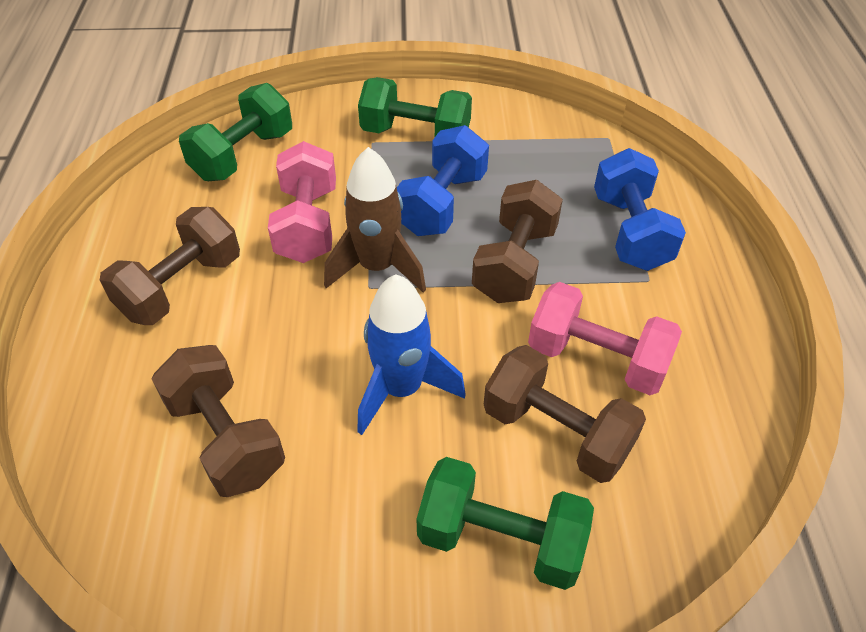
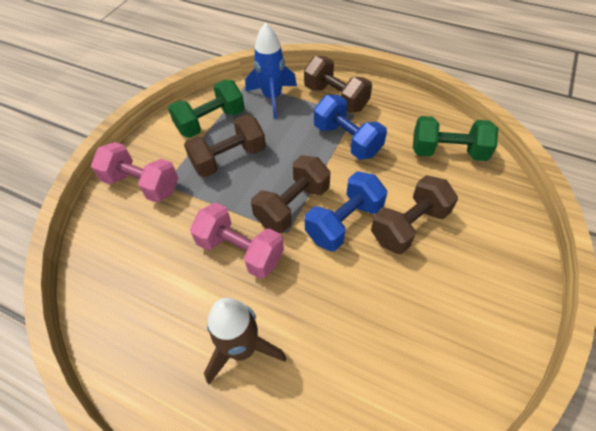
green dumbbell: 3 -> 2

